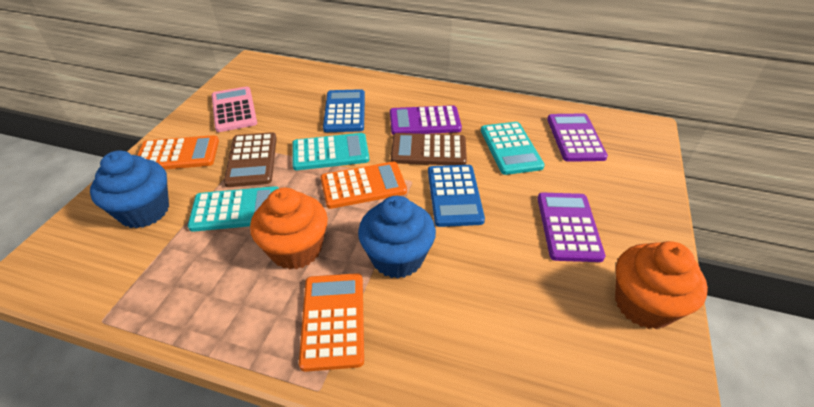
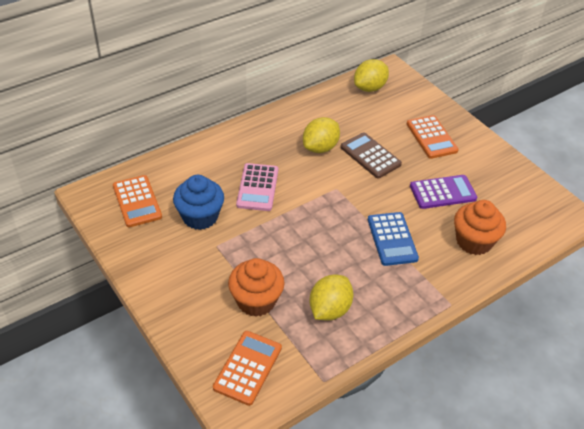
blue calculator: 2 -> 1
blue cupcake: 2 -> 1
brown calculator: 2 -> 1
purple calculator: 3 -> 1
turquoise calculator: 3 -> 0
yellow lemon: 0 -> 3

